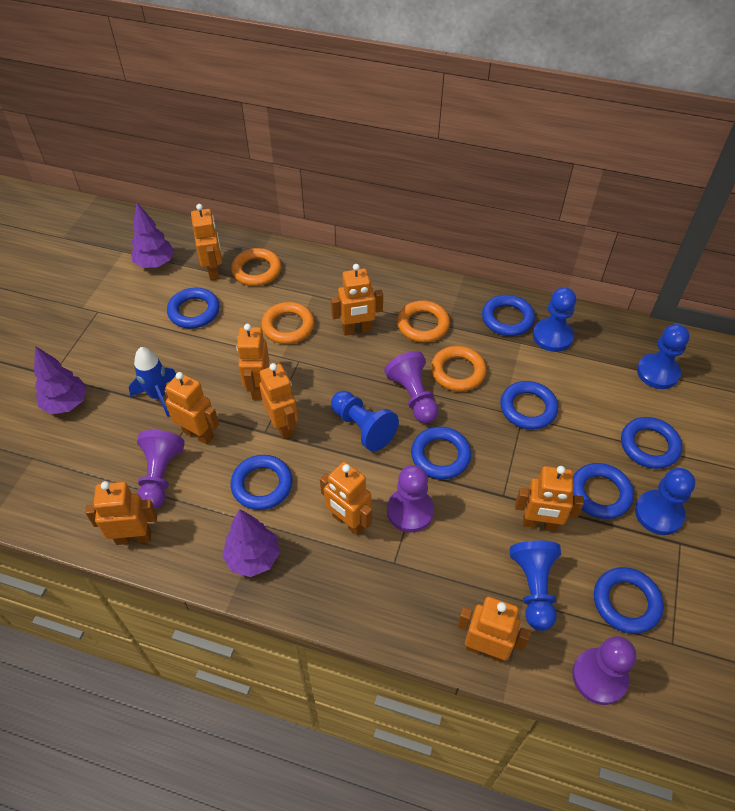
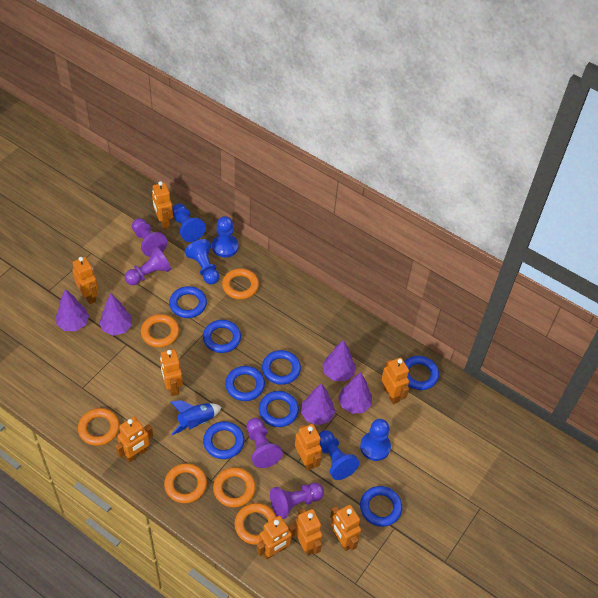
orange ring: 4 -> 6
purple tree: 3 -> 5

